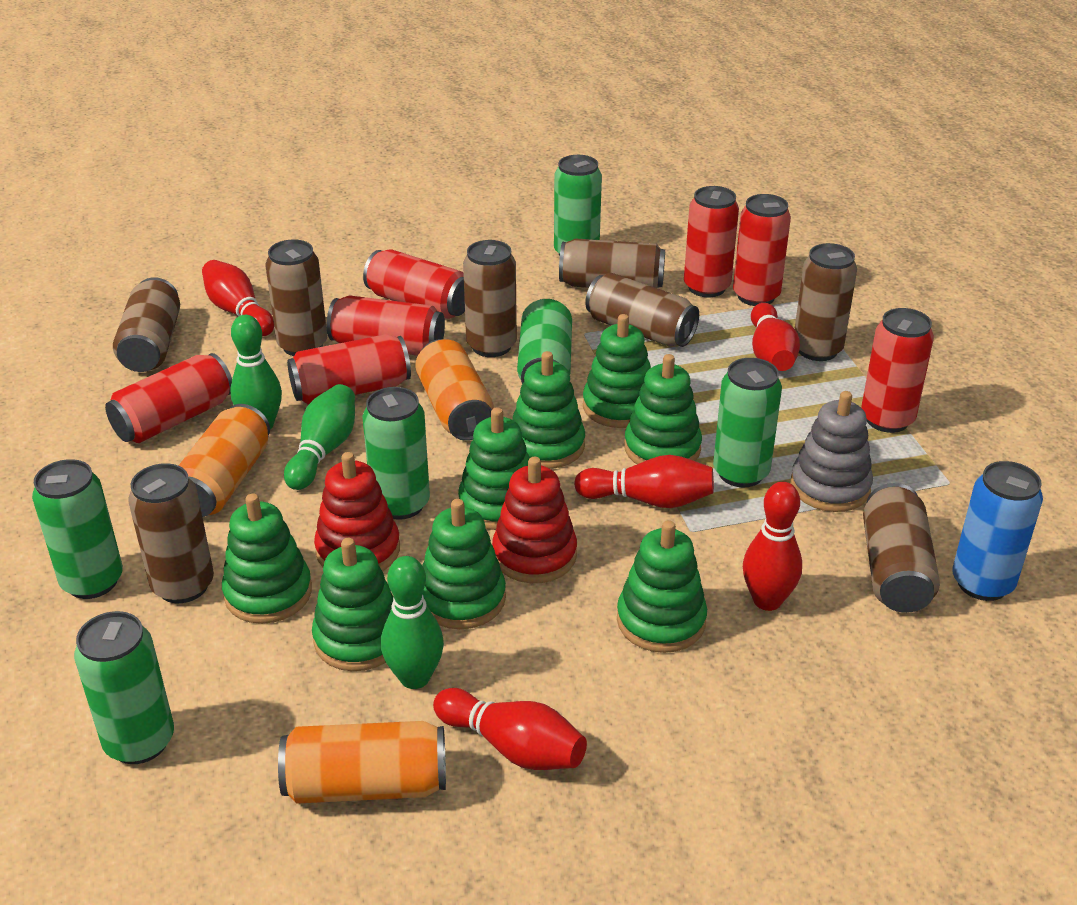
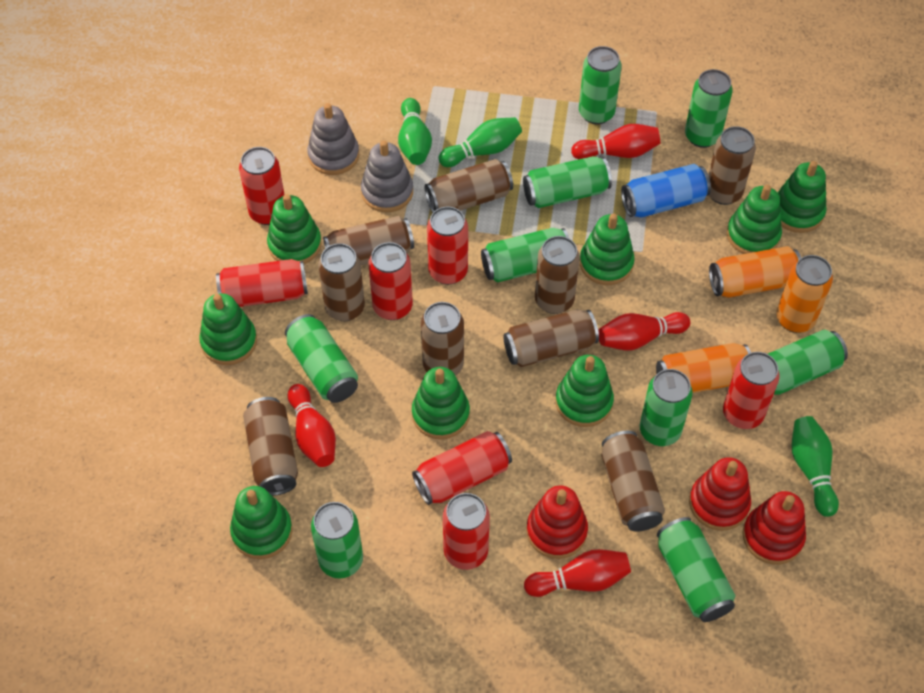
brown can: 8 -> 9
green can: 6 -> 9
grey stacking toy: 1 -> 2
red bowling pin: 5 -> 4
red stacking toy: 2 -> 3

